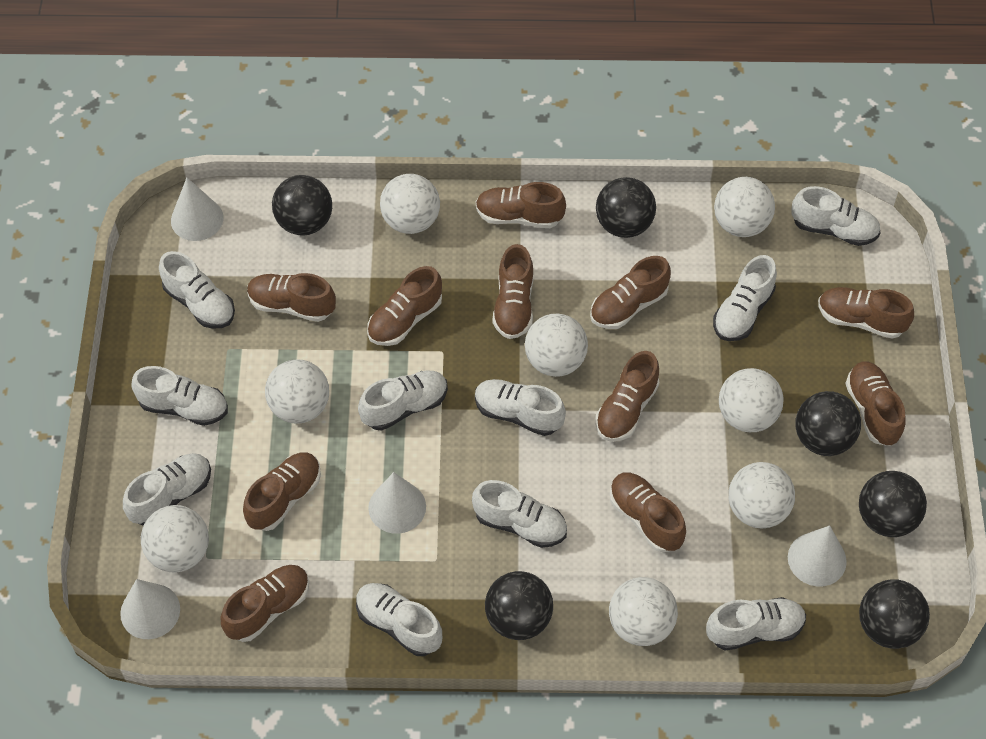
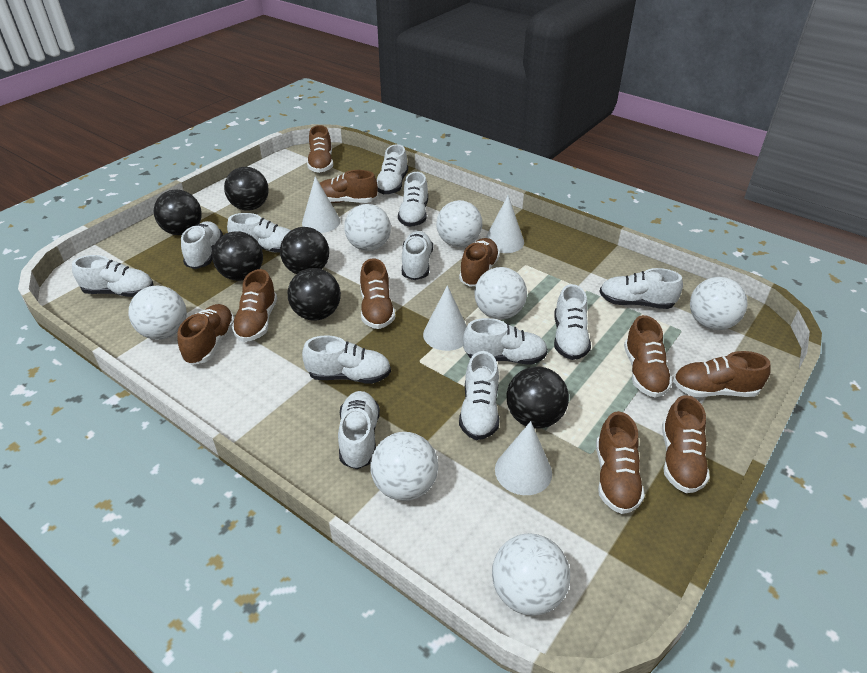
brown shoe: 11 -> 10
white ball: 8 -> 7
white shoe: 10 -> 12

